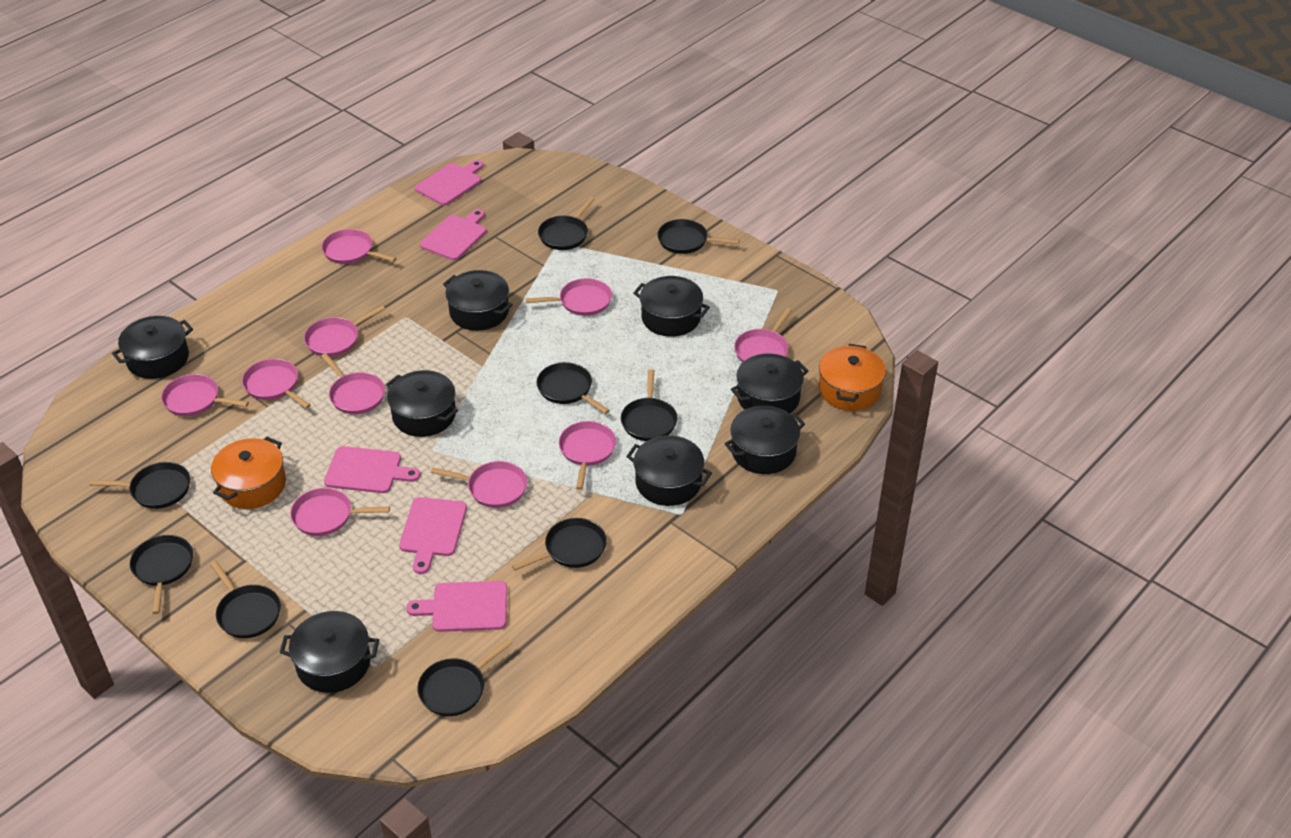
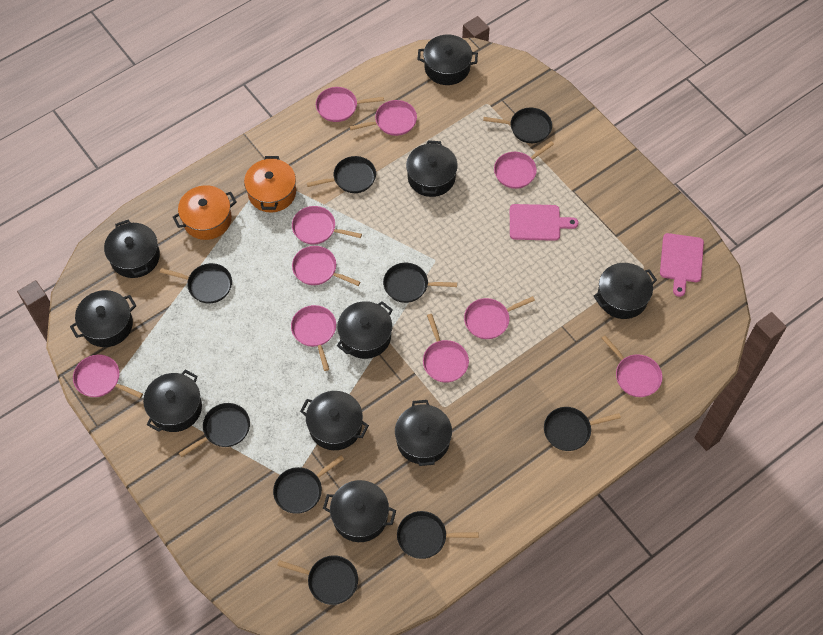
black pot: 8 -> 10
pink cutting board: 5 -> 2

